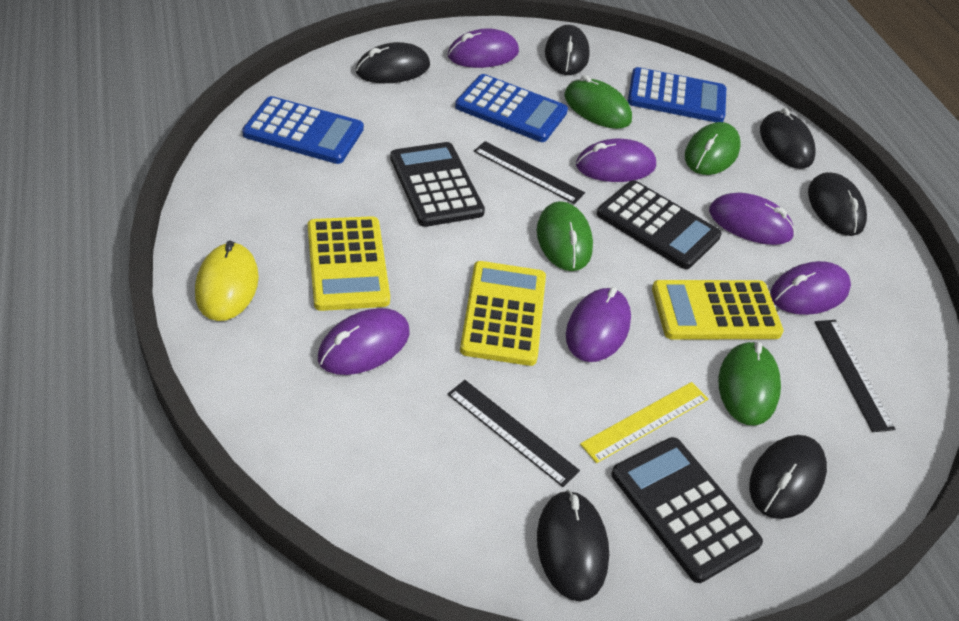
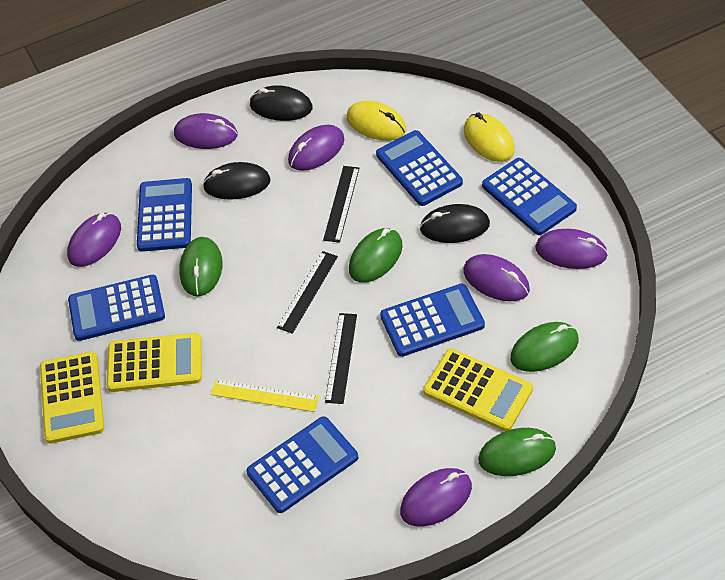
black calculator: 3 -> 0
black mouse: 6 -> 3
blue calculator: 3 -> 6
yellow mouse: 1 -> 2

